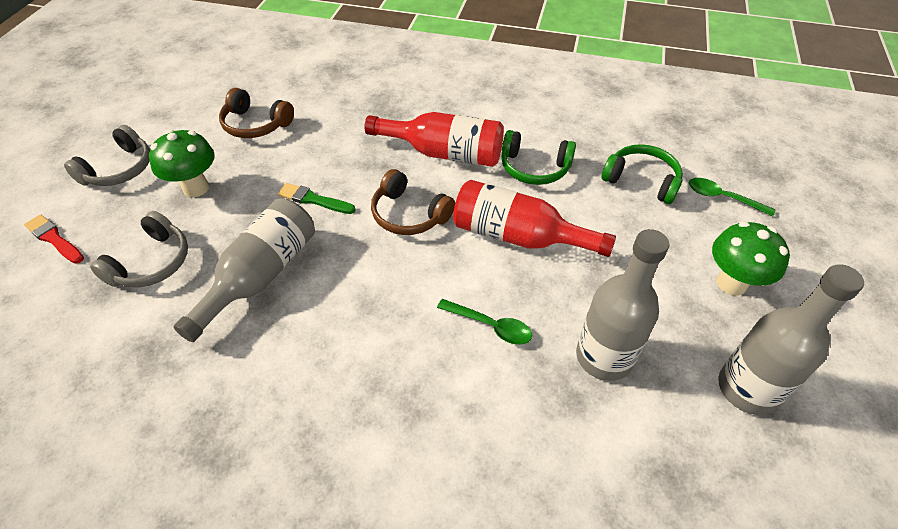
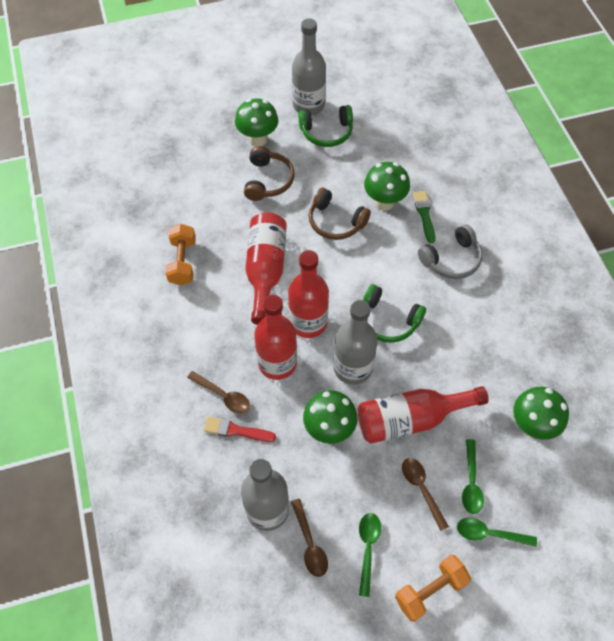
brown spoon: 0 -> 3
green mushroom: 2 -> 4
green spoon: 2 -> 3
grey headphones: 2 -> 1
orange dumbbell: 0 -> 2
red bottle: 2 -> 4

